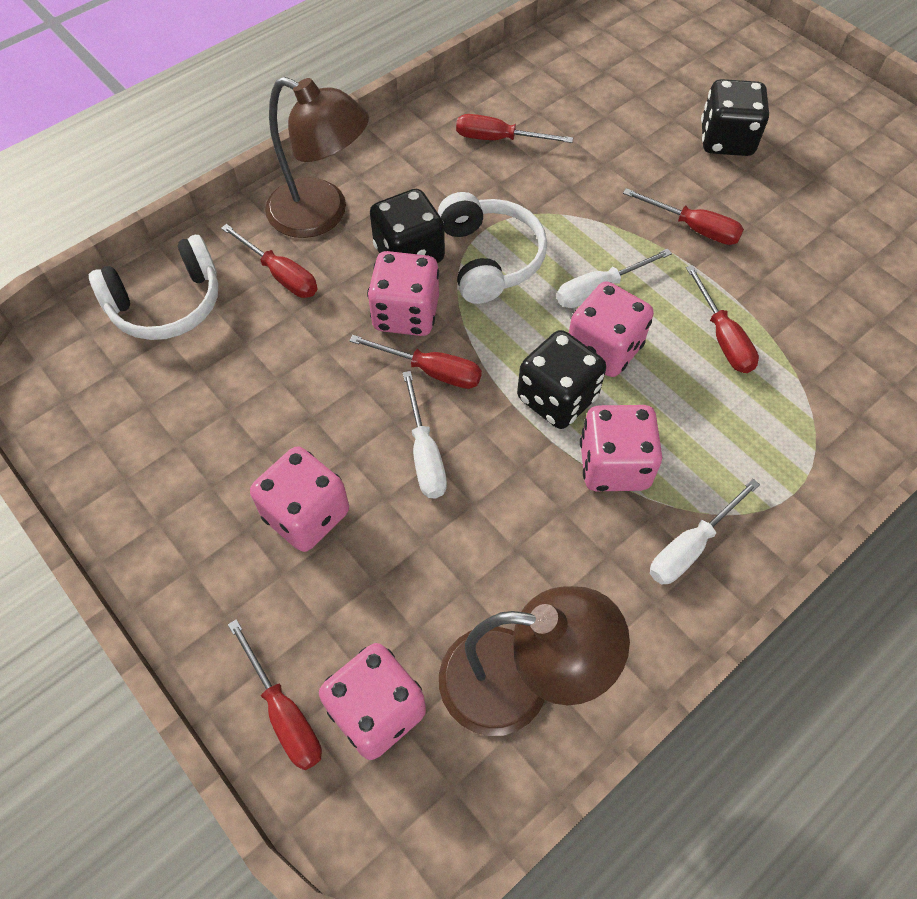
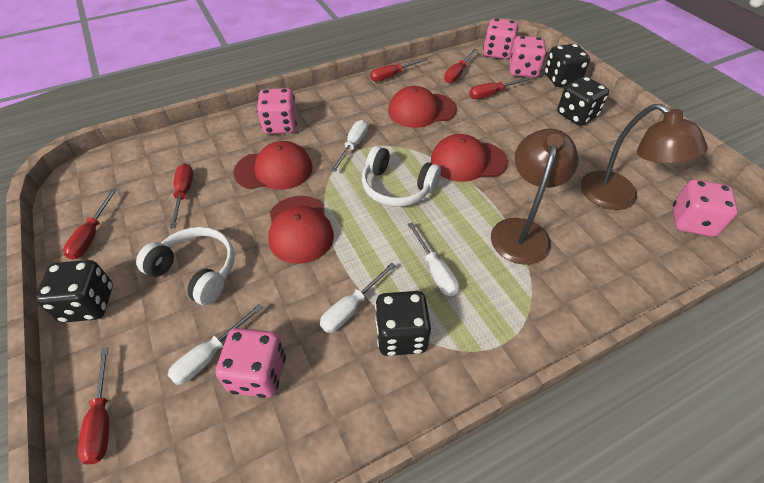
black dice: 3 -> 4
red cap: 0 -> 4
white screwdriver: 3 -> 4

